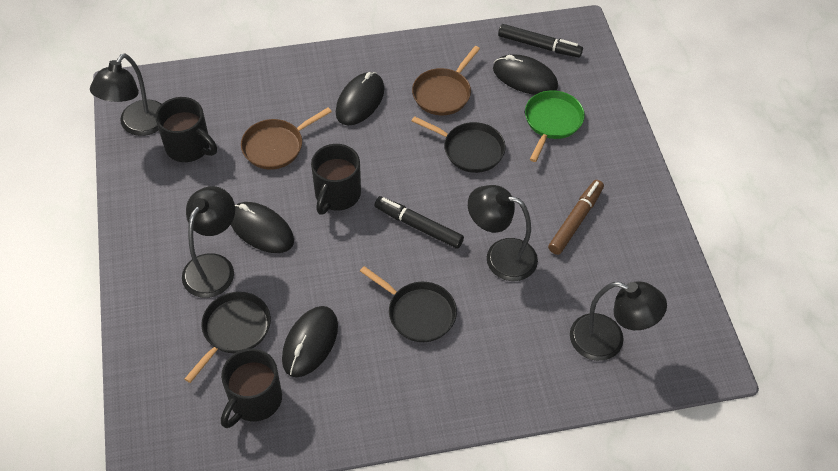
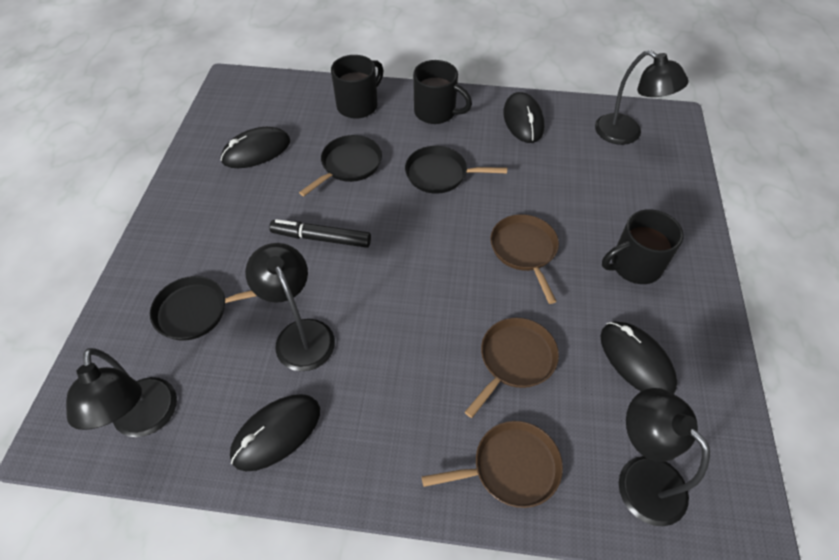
black marker: 2 -> 1
brown marker: 1 -> 0
brown pan: 2 -> 3
green pan: 1 -> 0

